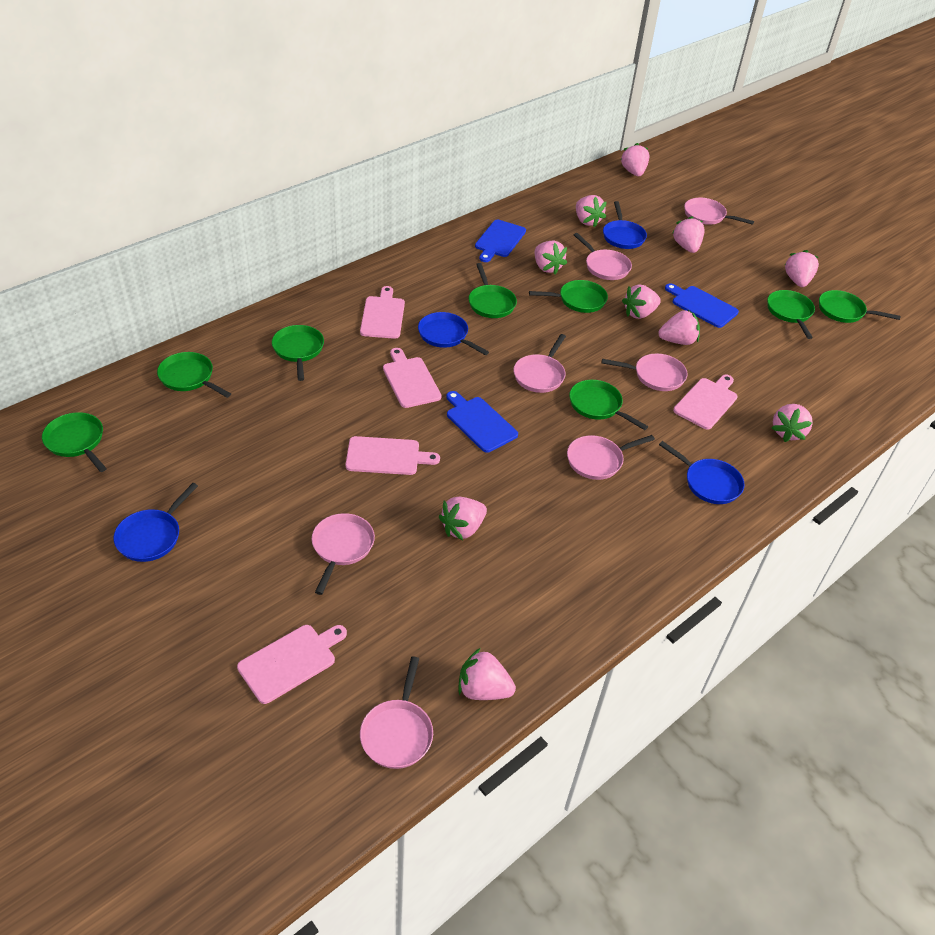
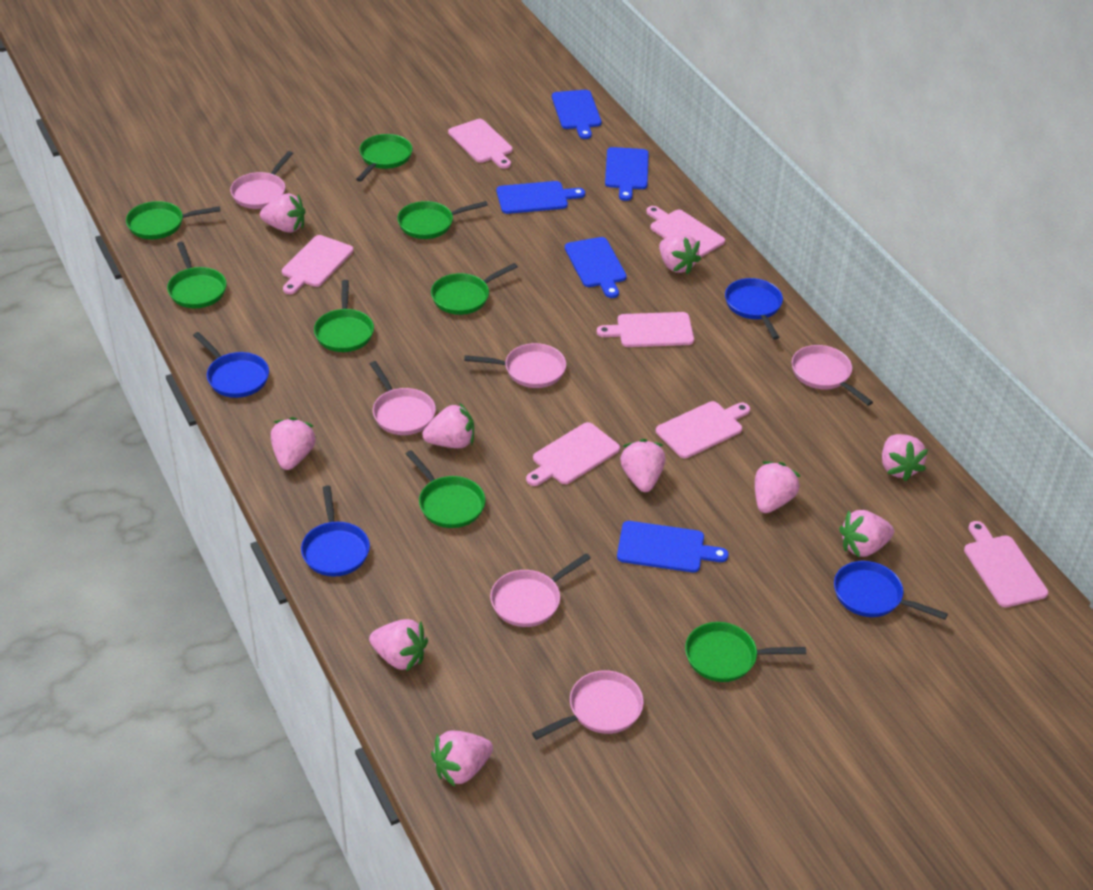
blue cutting board: 3 -> 5
pink cutting board: 5 -> 7
pink pan: 7 -> 6

